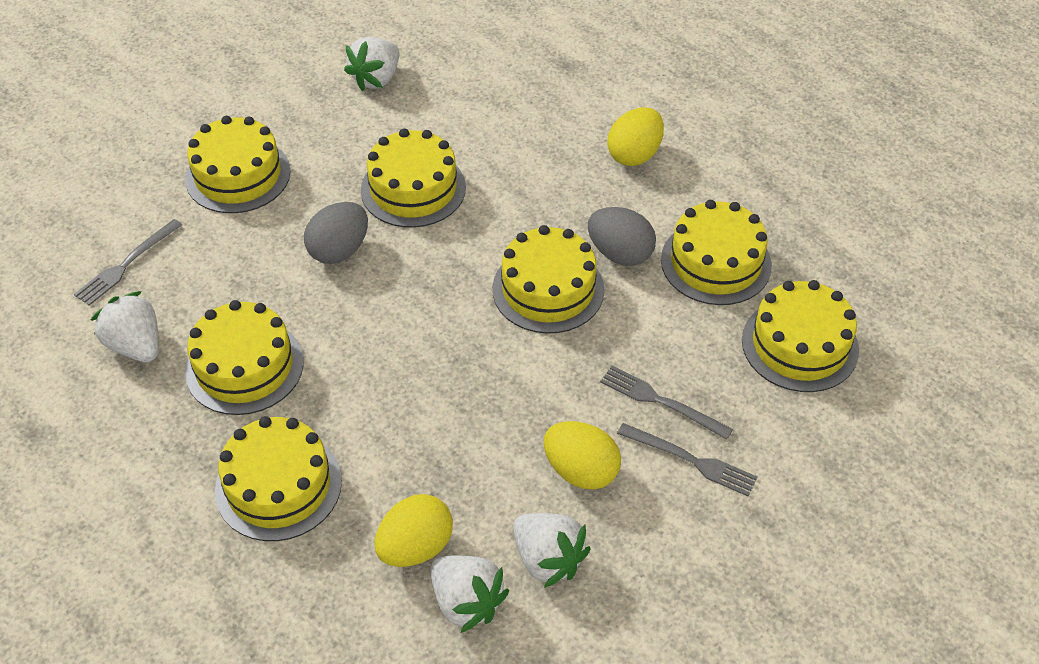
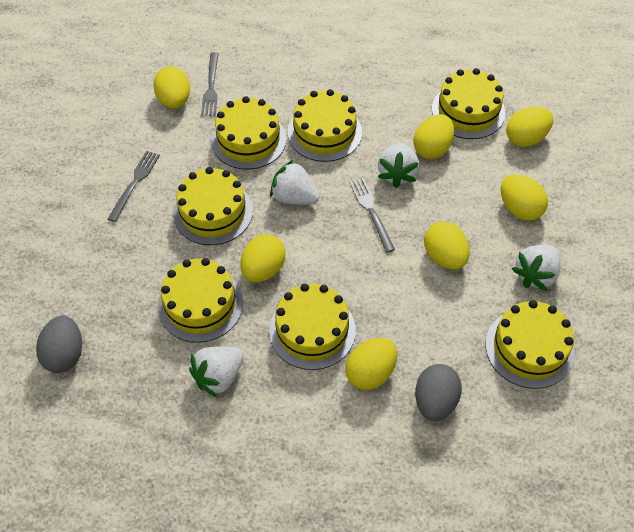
yellow egg: 3 -> 7

